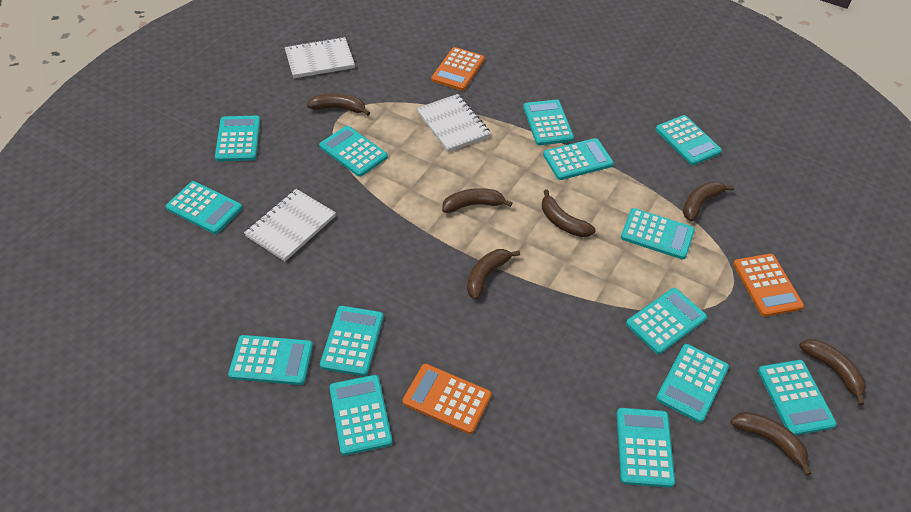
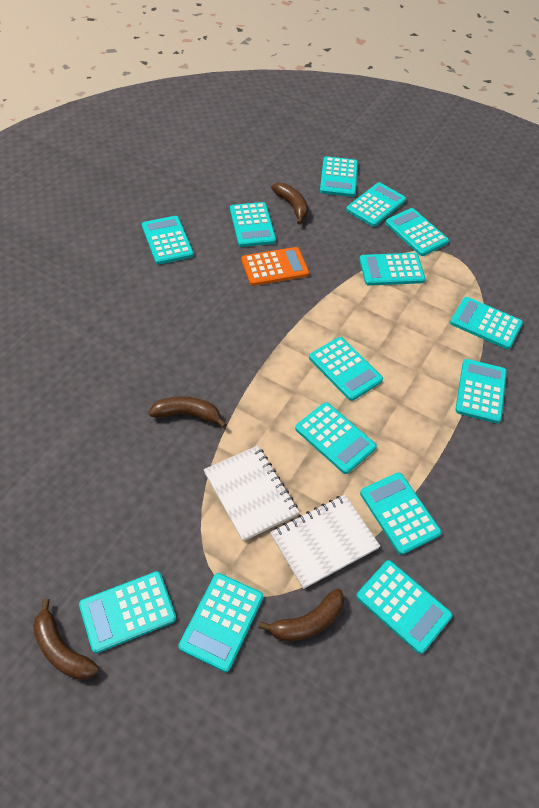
brown banana: 7 -> 4
orange calculator: 3 -> 1
white notebook: 3 -> 2

